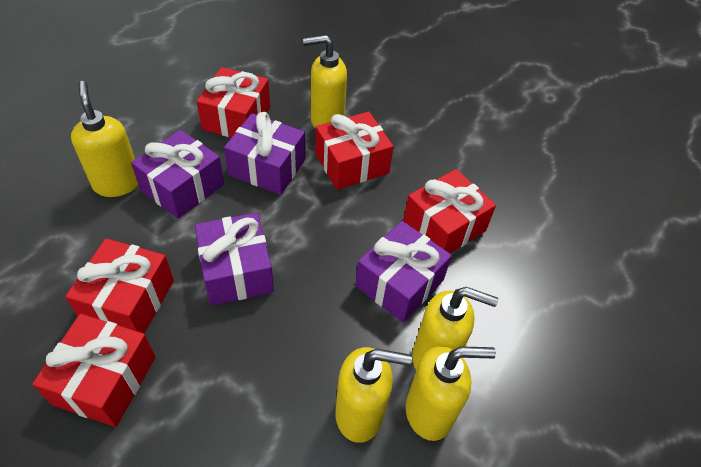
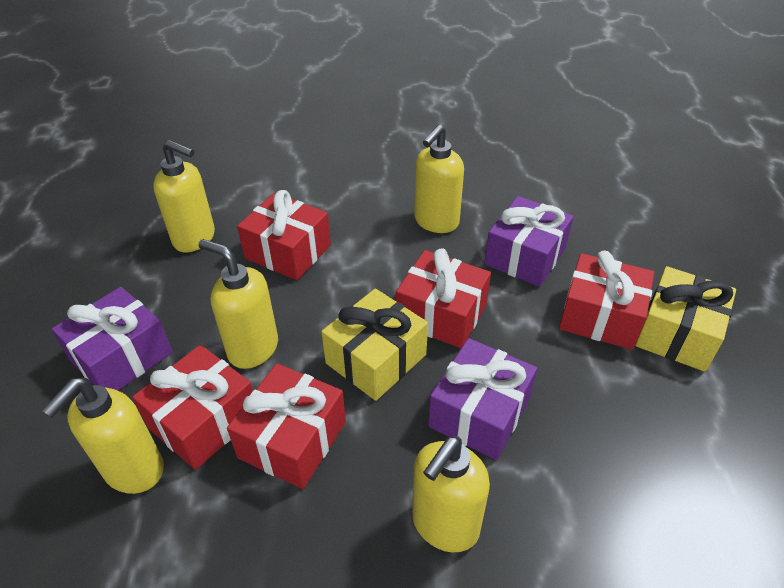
purple gift: 4 -> 3
yellow gift: 0 -> 2

